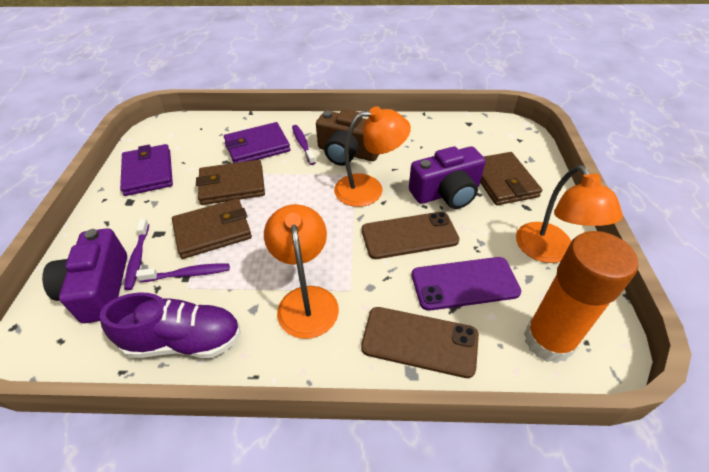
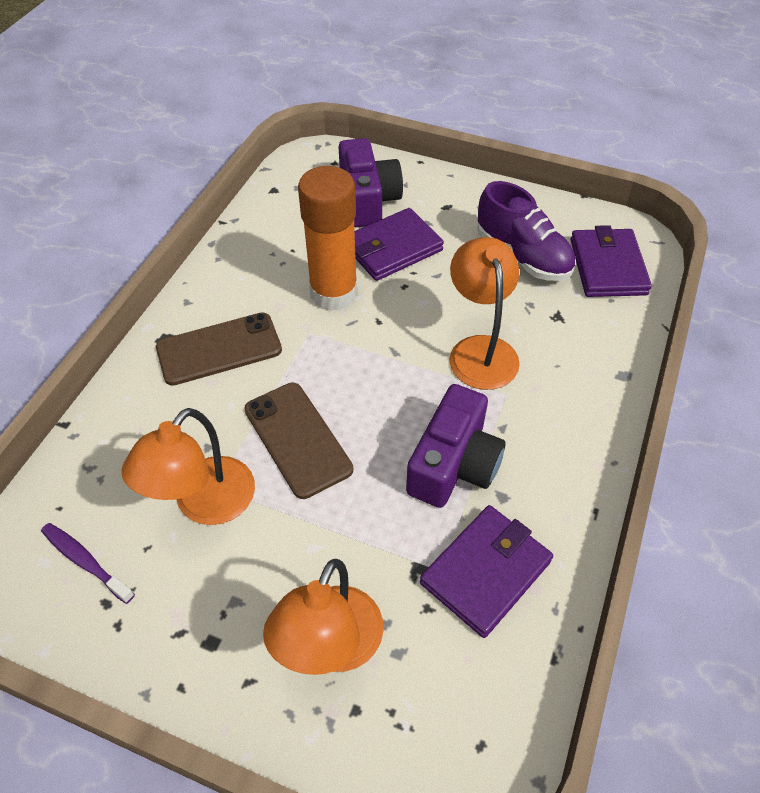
brown camera: 1 -> 0
brown wallet: 3 -> 0
purple phone: 1 -> 0
purple toothbrush: 3 -> 1
purple wallet: 2 -> 3

